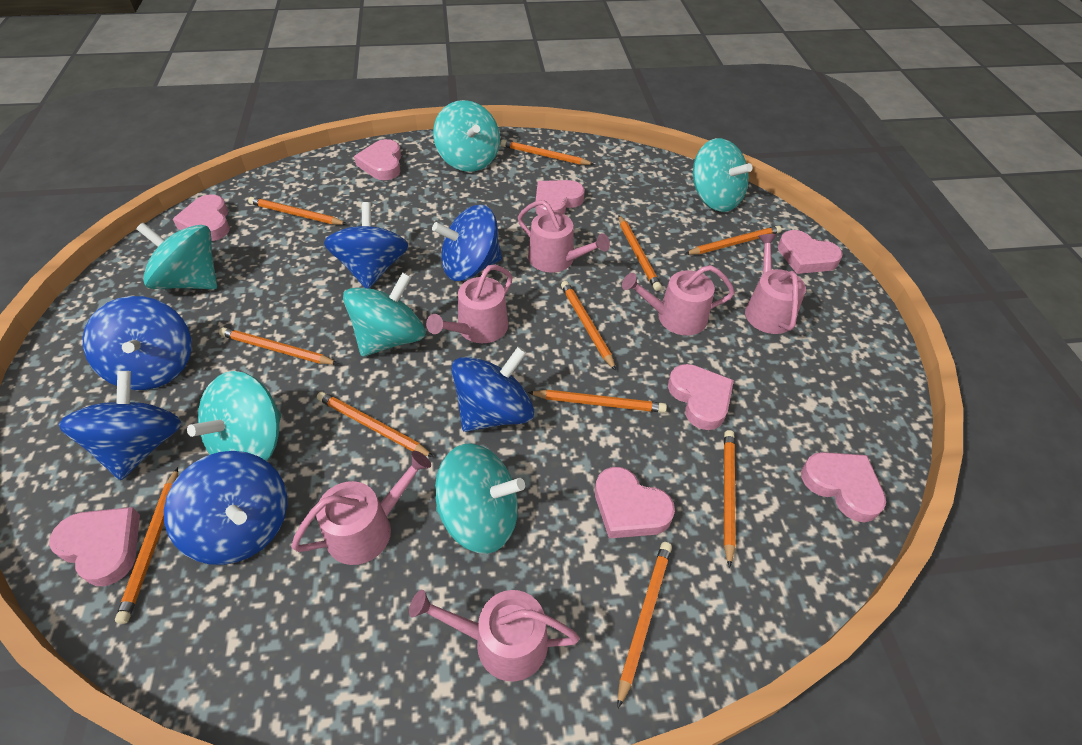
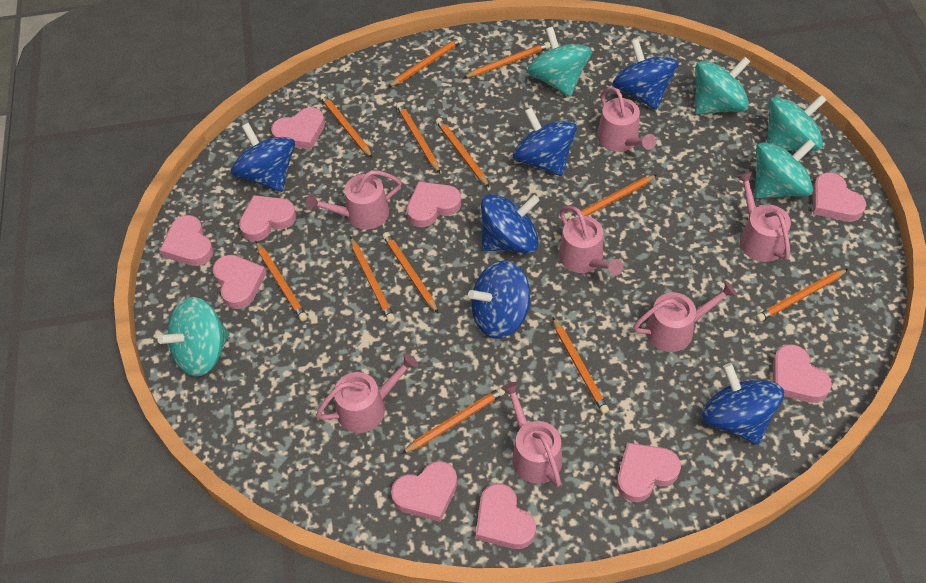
orange pencil: 11 -> 12
pink heart: 8 -> 10
pink watering can: 6 -> 7
turquoise spinning top: 6 -> 5

